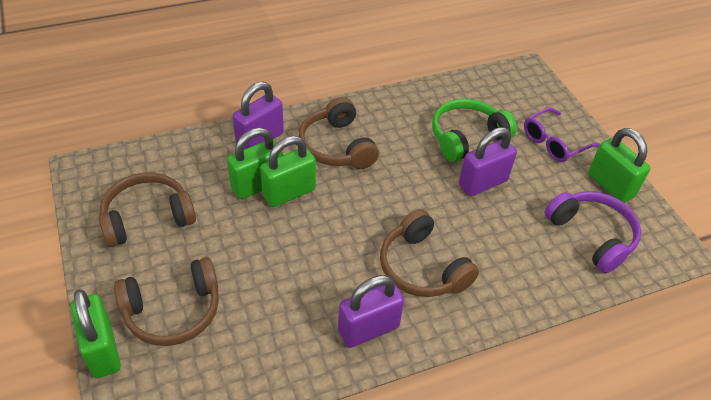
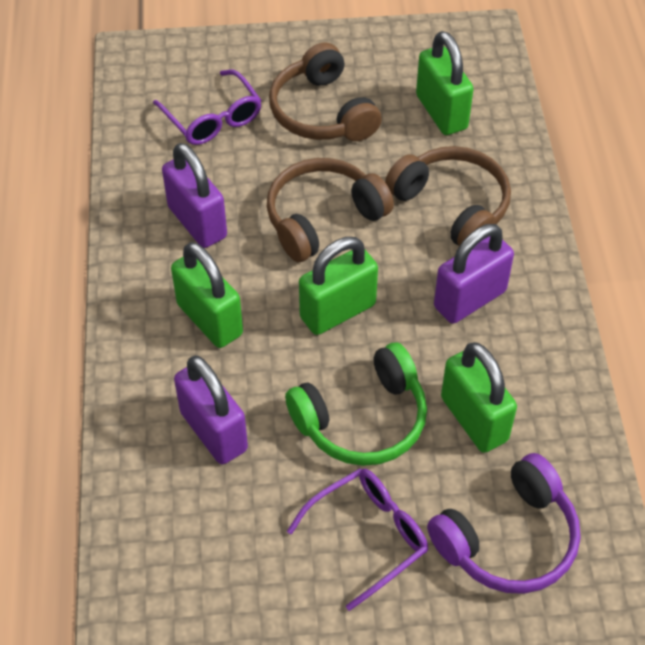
brown headphones: 4 -> 3
purple glasses: 1 -> 2

